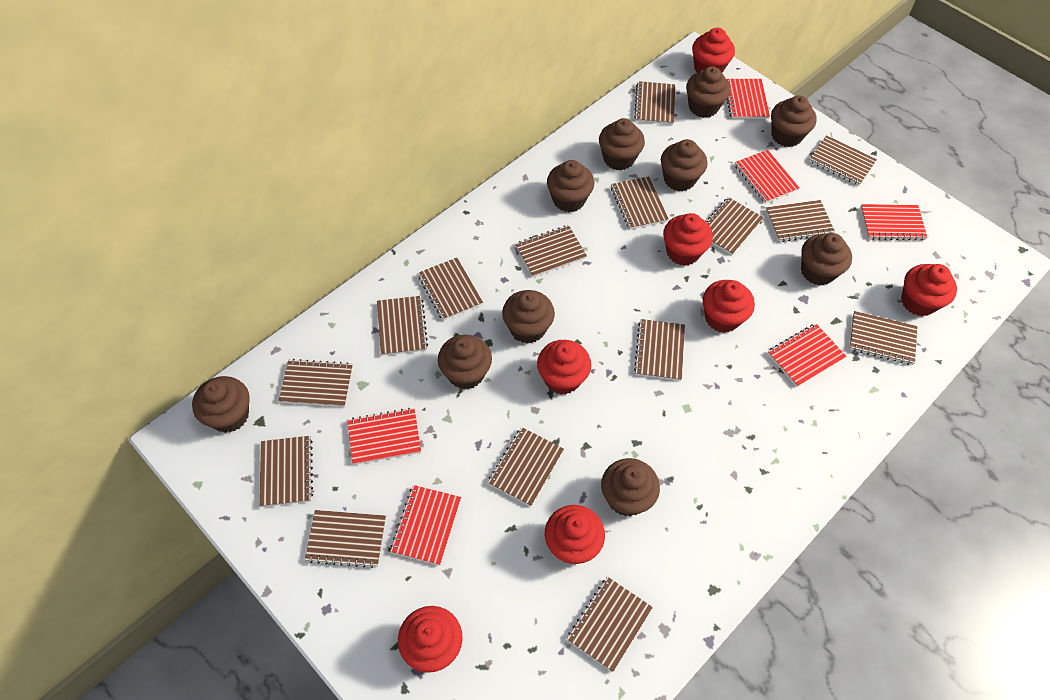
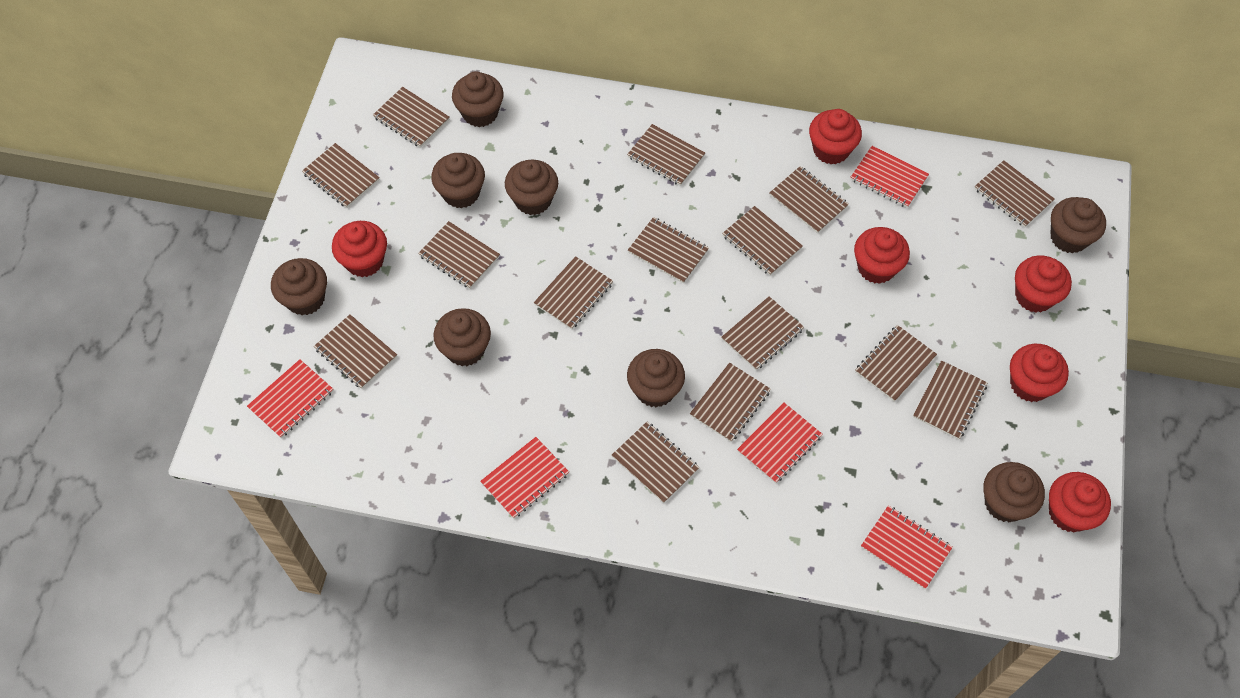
brown cupcake: 10 -> 8
red cupcake: 7 -> 6
red notebook: 6 -> 5

